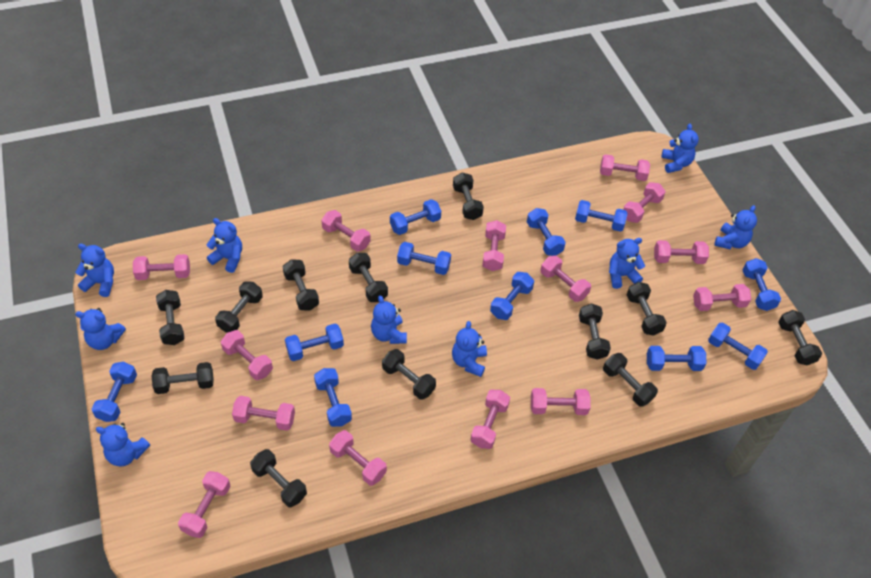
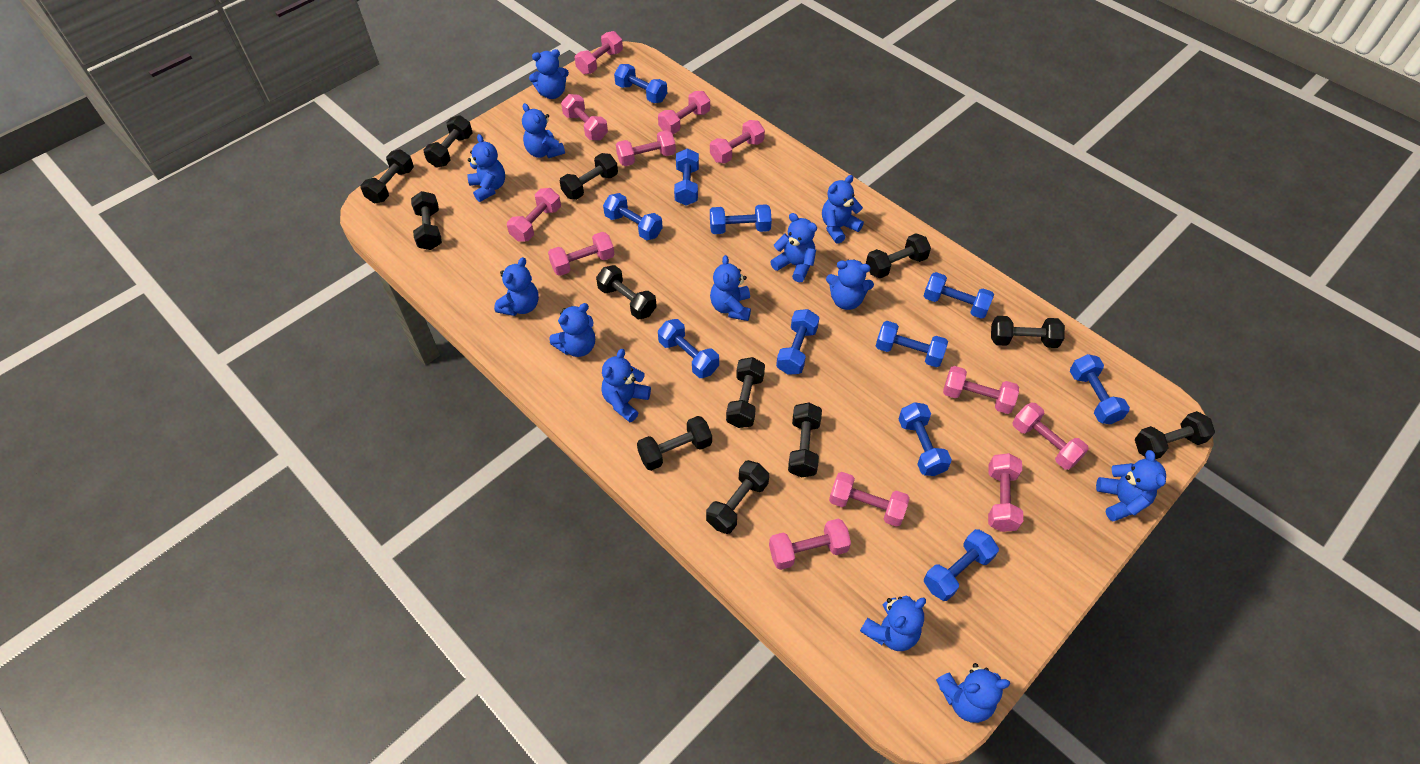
blue teddy bear: 9 -> 13
pink dumbbell: 14 -> 12

